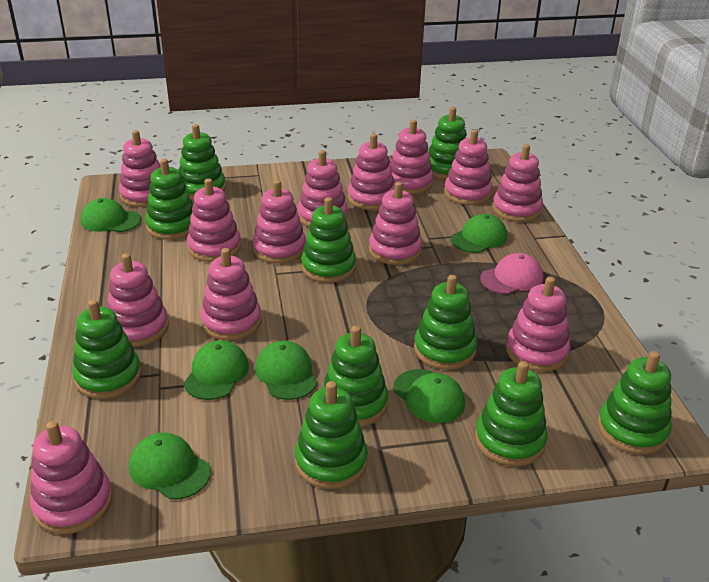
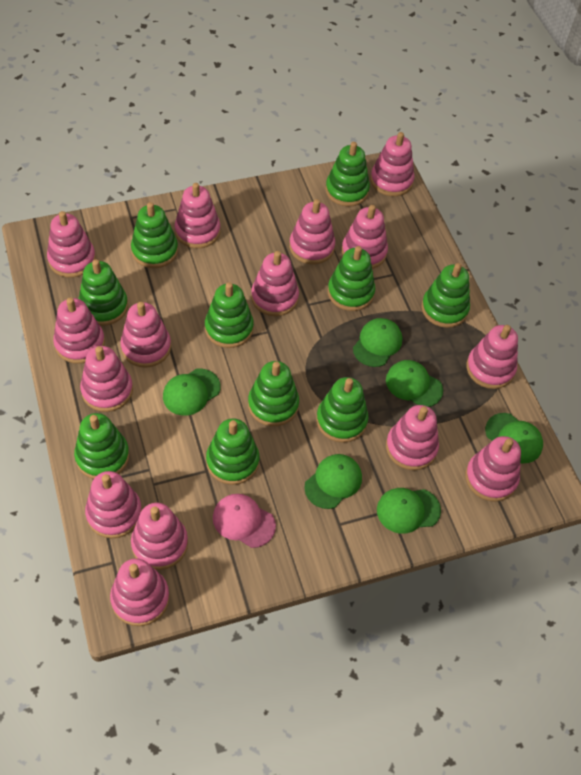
pink stacking toy: 13 -> 15

